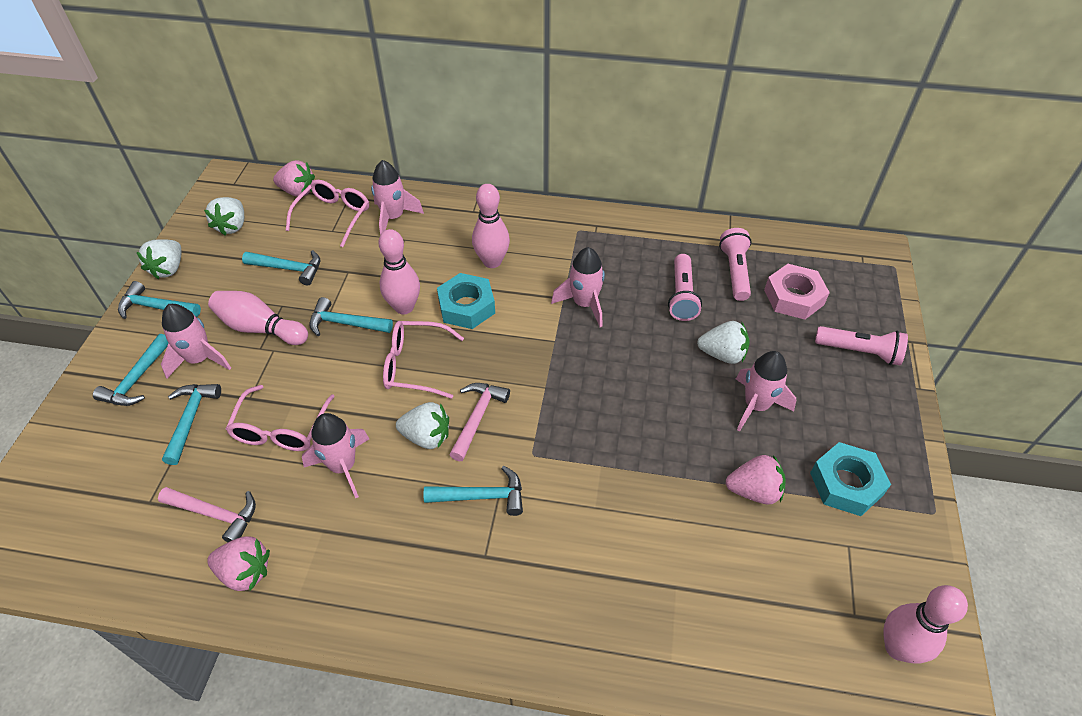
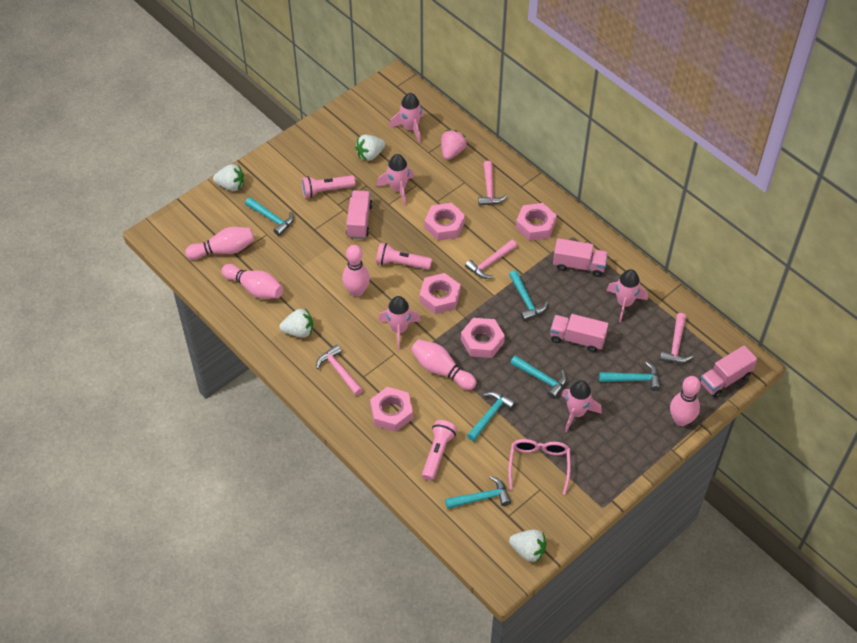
pink bowling pin: 4 -> 5
pink glasses: 3 -> 1
pink hammer: 2 -> 4
pink nut: 1 -> 5
pink strawberry: 3 -> 1
pink truck: 0 -> 4
turquoise nut: 2 -> 0

